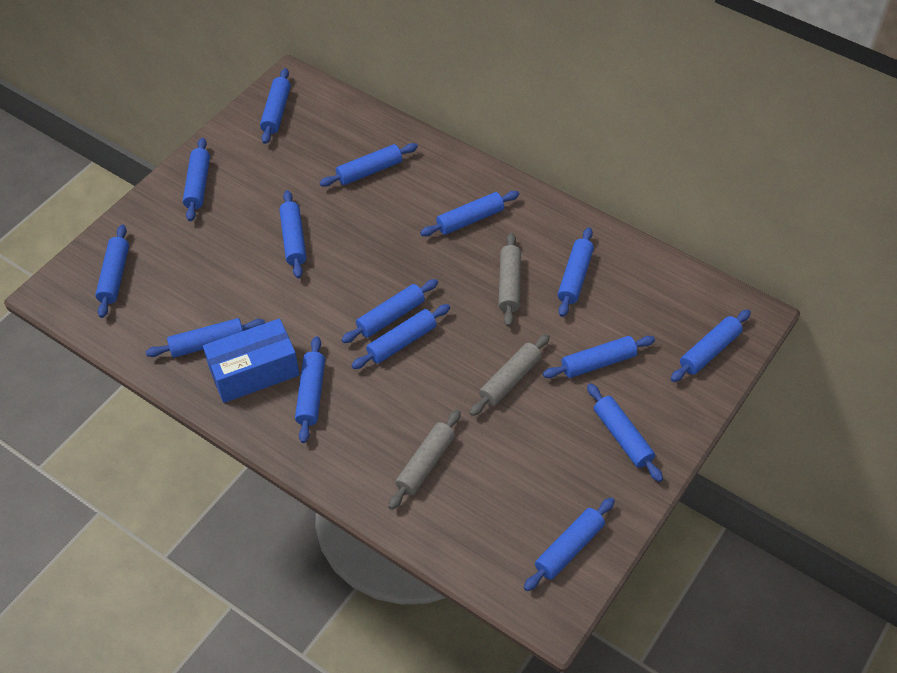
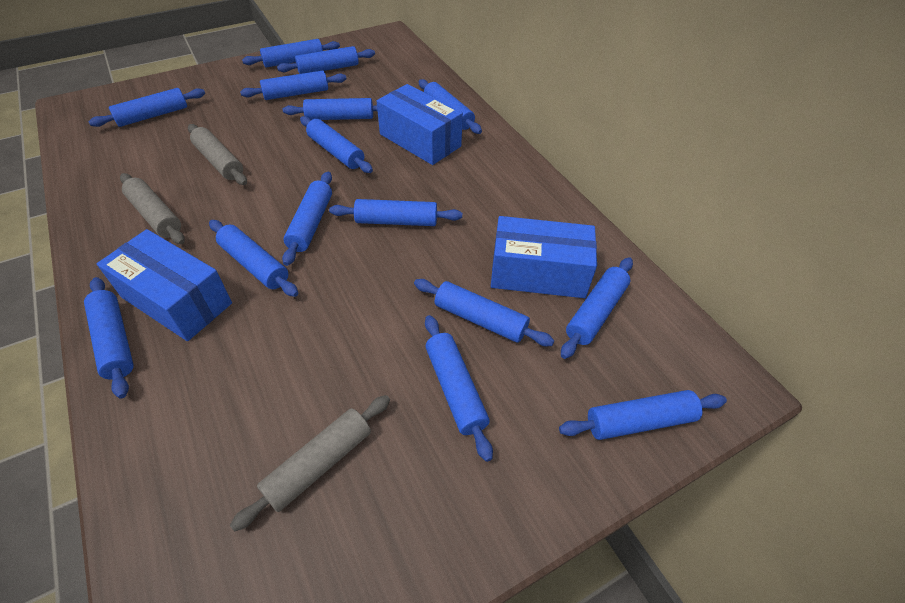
blue box: 1 -> 3

